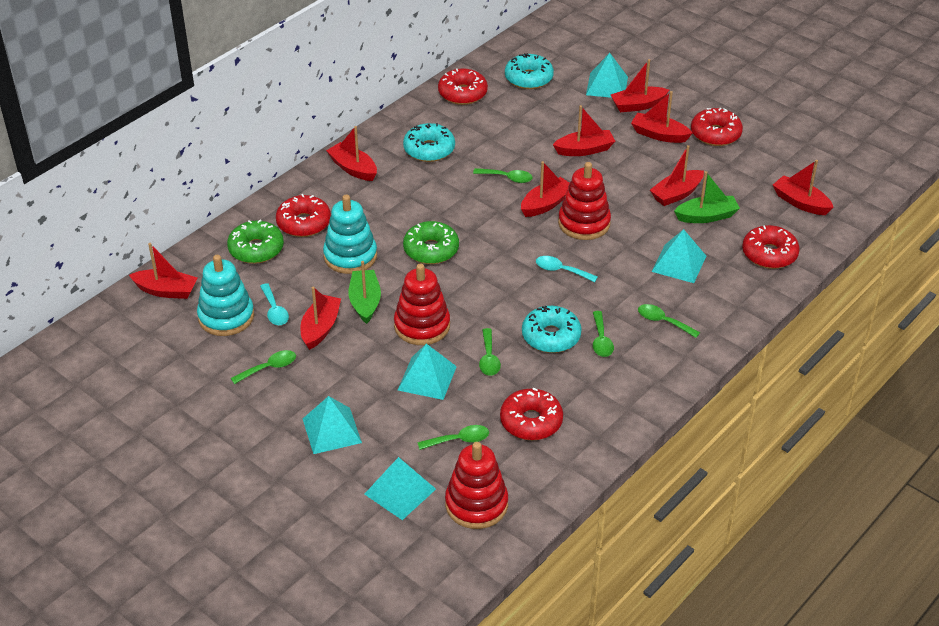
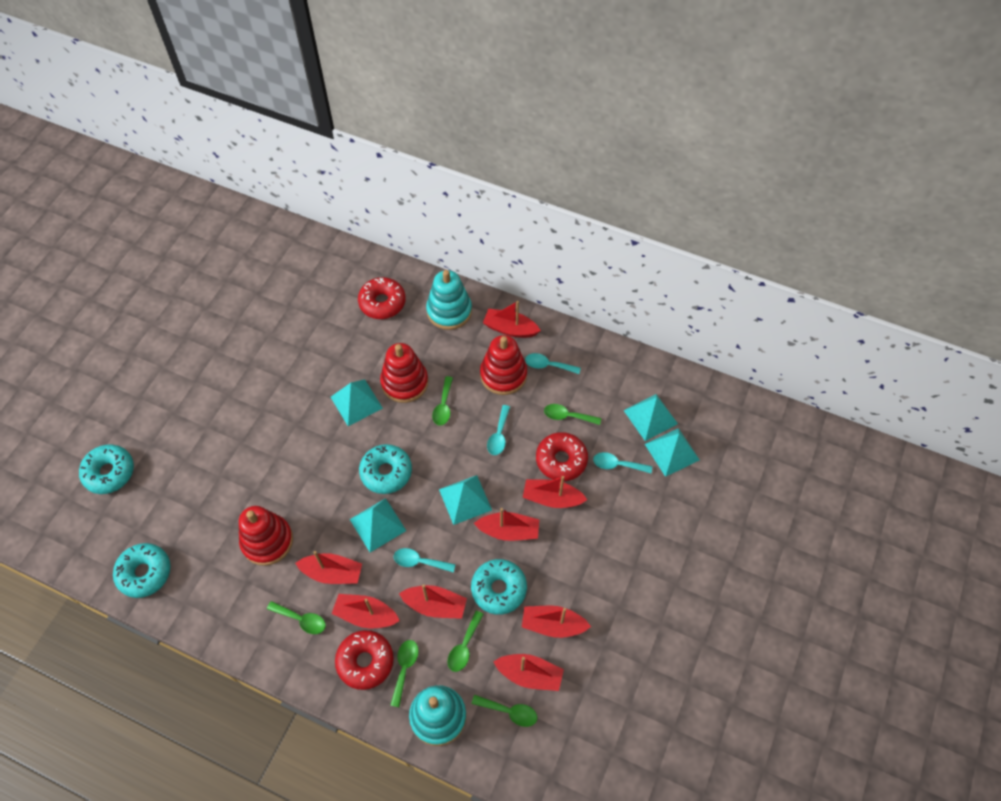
green boat: 2 -> 0
green donut: 2 -> 0
red boat: 9 -> 8
red donut: 5 -> 3
turquoise donut: 3 -> 4
turquoise spoon: 2 -> 4

